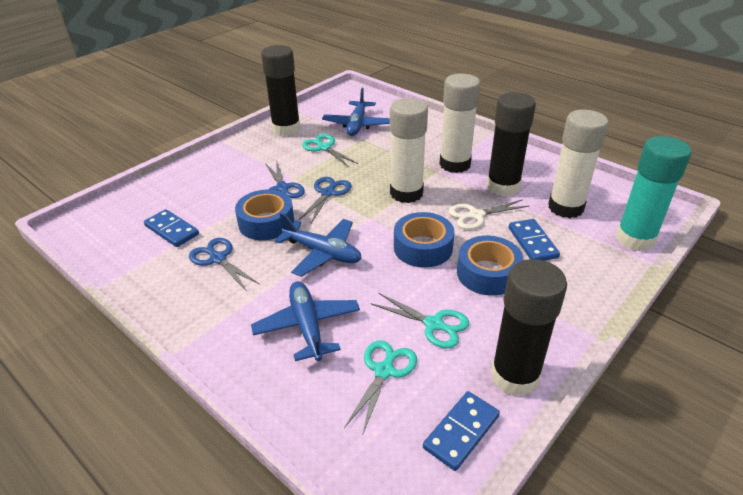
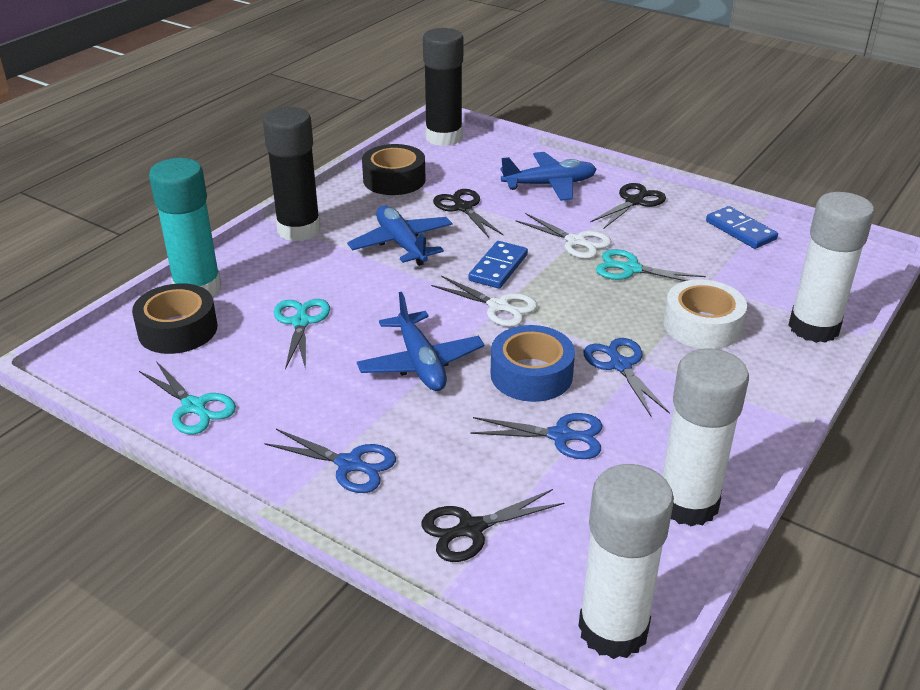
black glue stick: 3 -> 2
black scissors: 0 -> 3
black tape: 0 -> 2
blue domino: 3 -> 2
blue tape: 3 -> 1
white scissors: 1 -> 2
white tape: 0 -> 1

